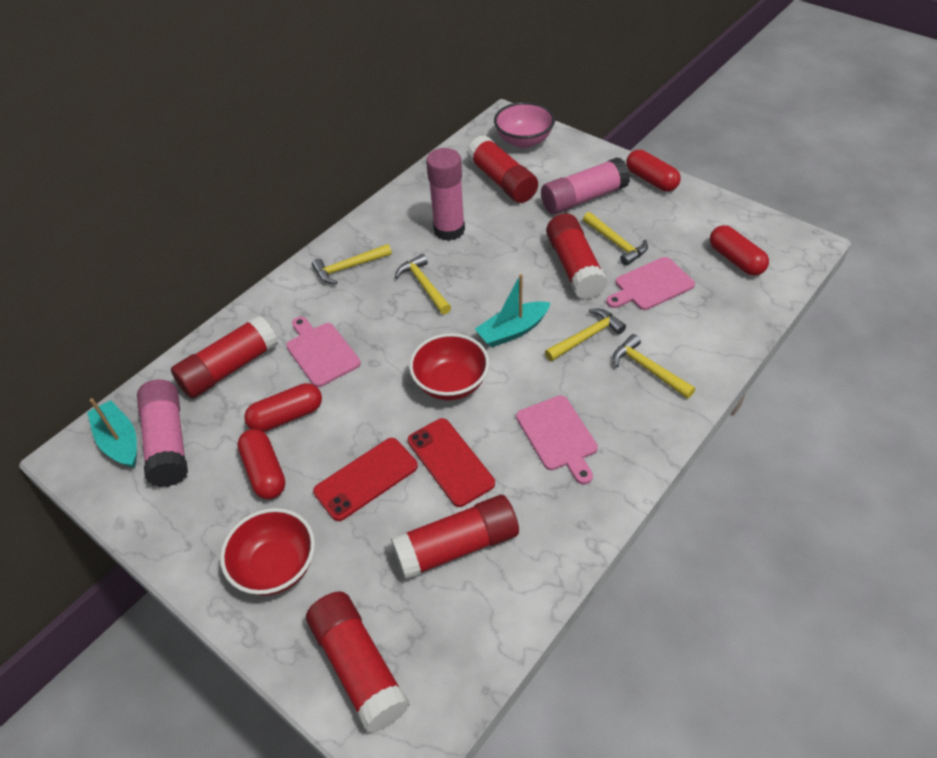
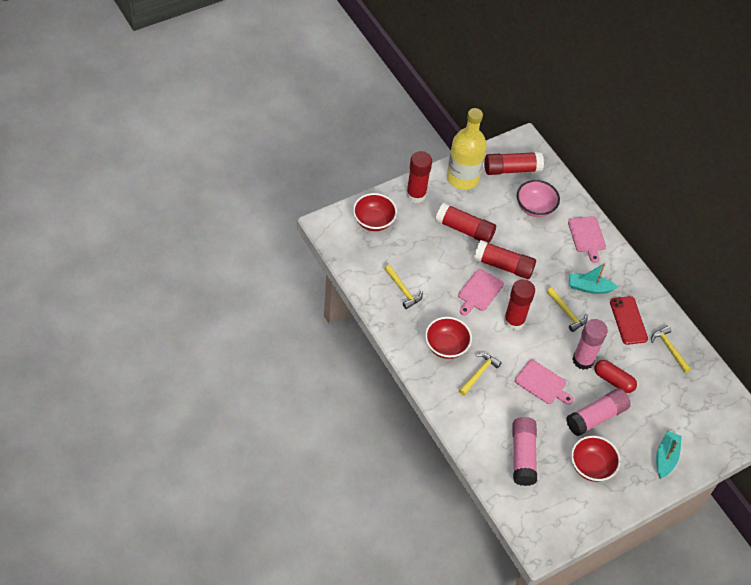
red bowl: 2 -> 3
red capsule: 4 -> 1
red phone: 2 -> 1
yellow bottle: 0 -> 1
yellow hammer: 5 -> 4

